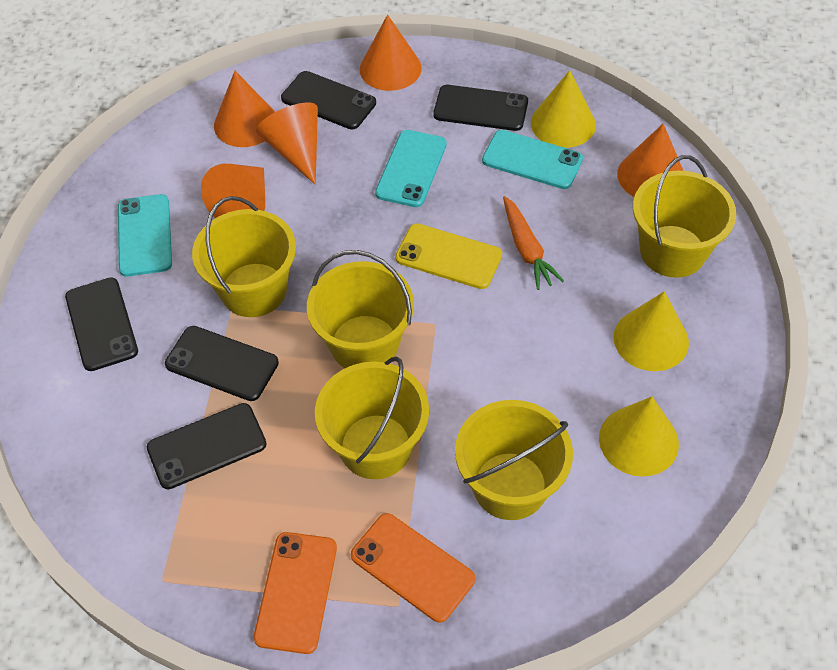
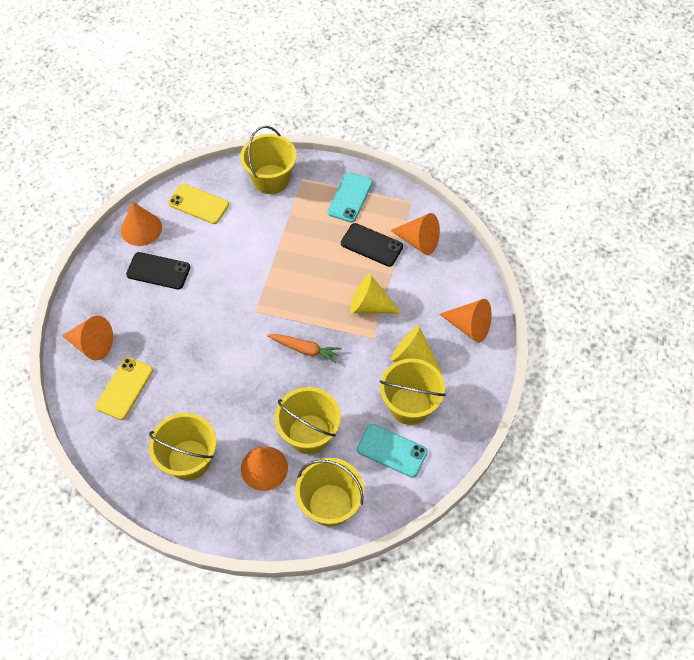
black phone: 5 -> 2
orange phone: 2 -> 0
turquoise phone: 3 -> 2
yellow cone: 3 -> 2
yellow phone: 1 -> 2

